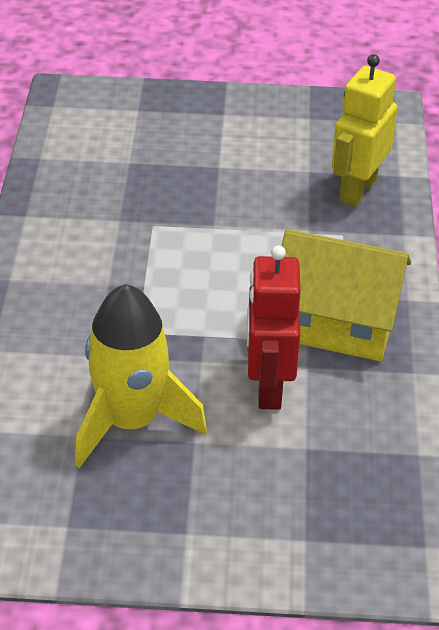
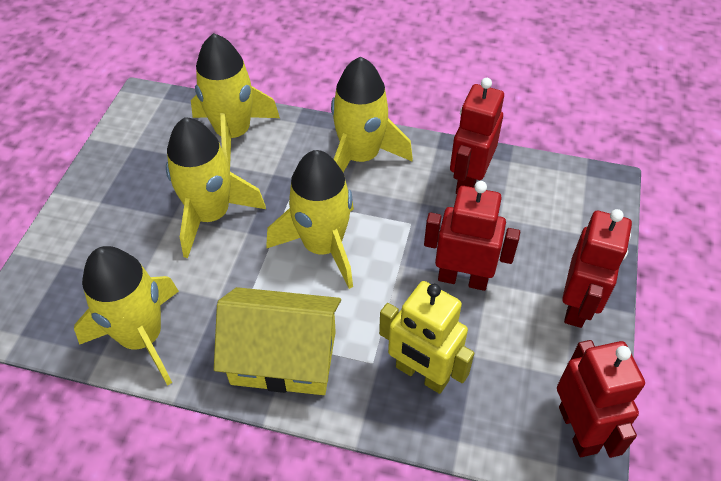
red robot: 1 -> 4
yellow rocket: 1 -> 5

